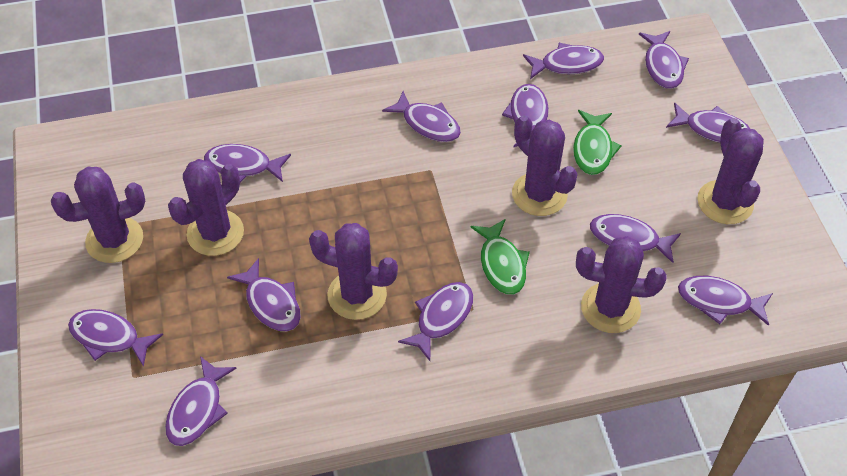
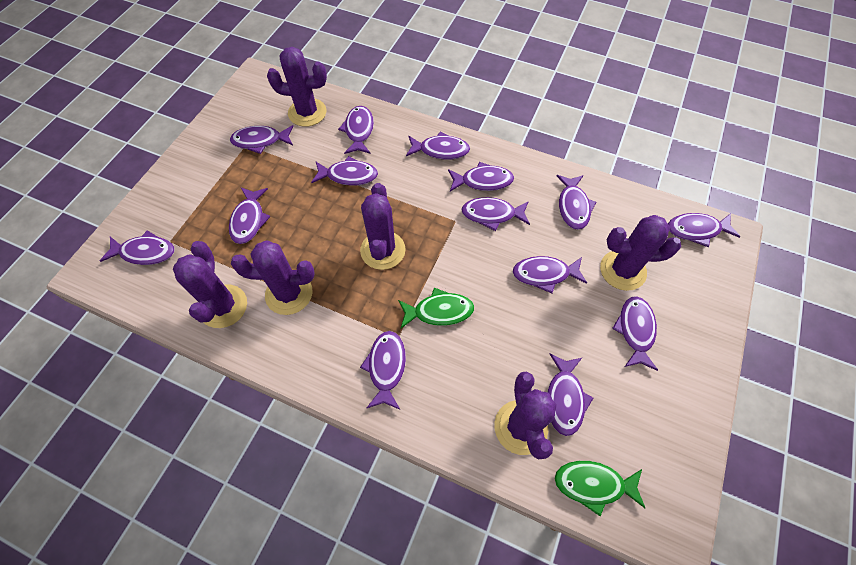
purple fish: 12 -> 14

